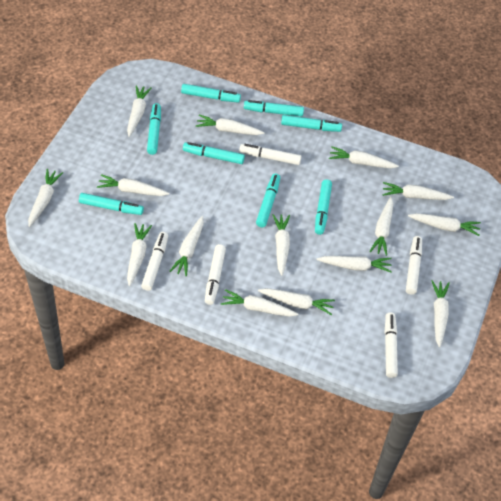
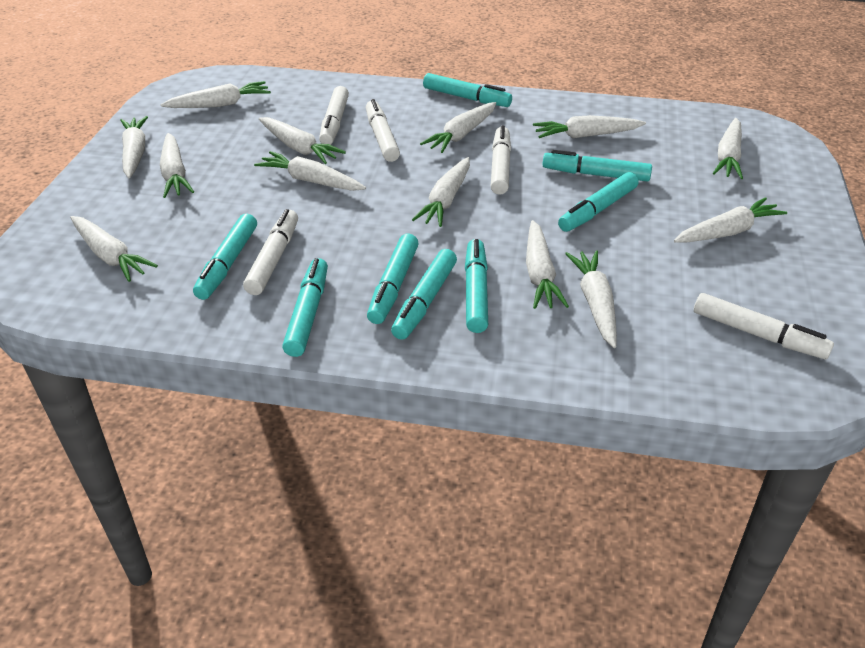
white carrot: 15 -> 13

